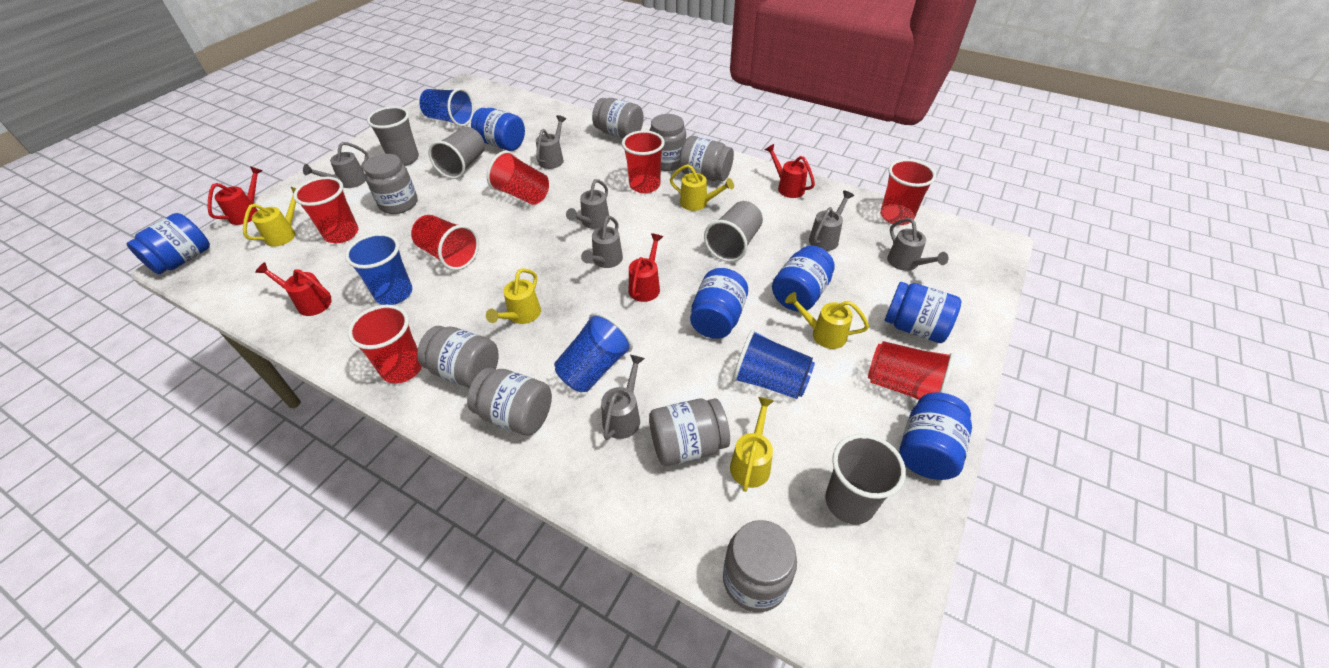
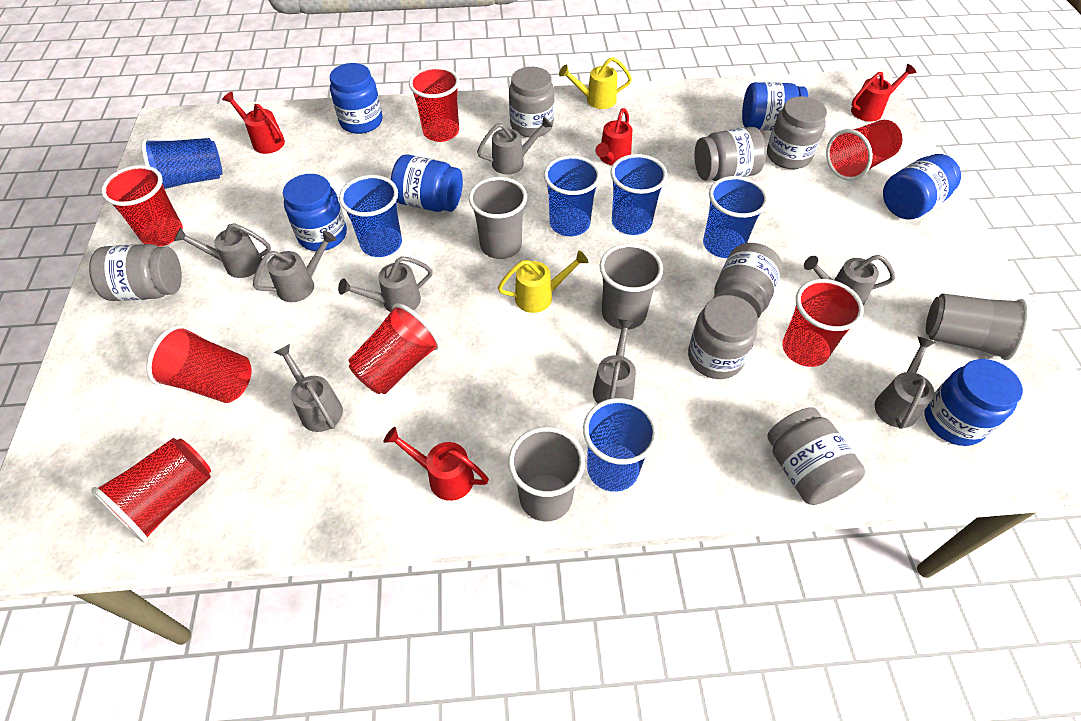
blue cup: 4 -> 6
grey jar: 8 -> 7
grey watering can: 7 -> 8
yellow watering can: 5 -> 2

